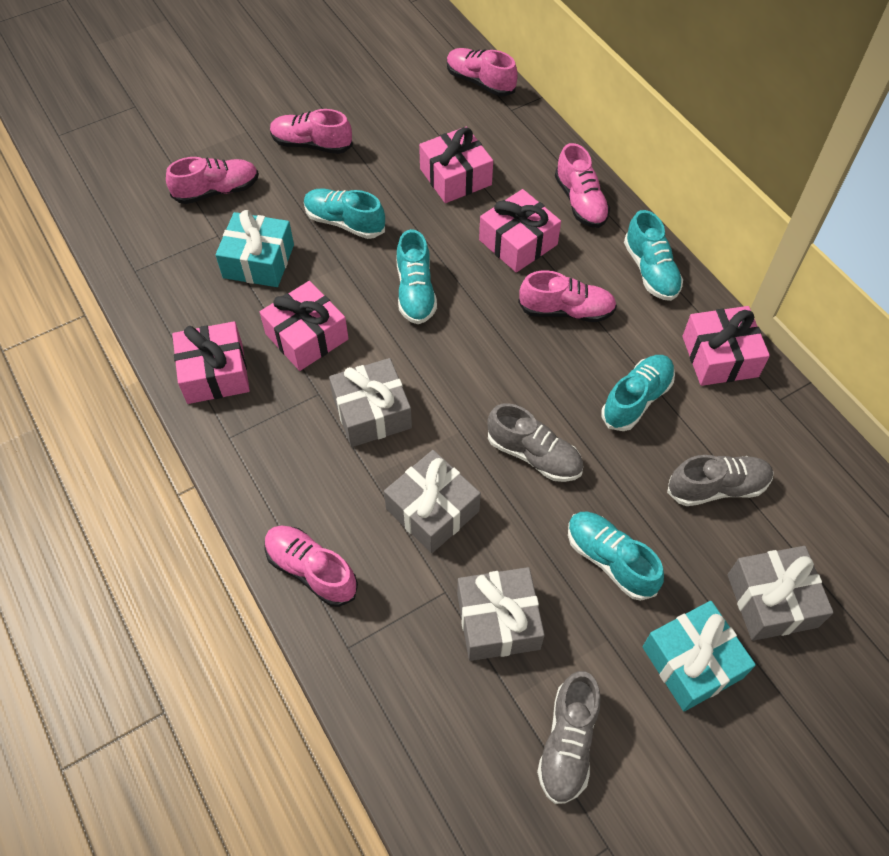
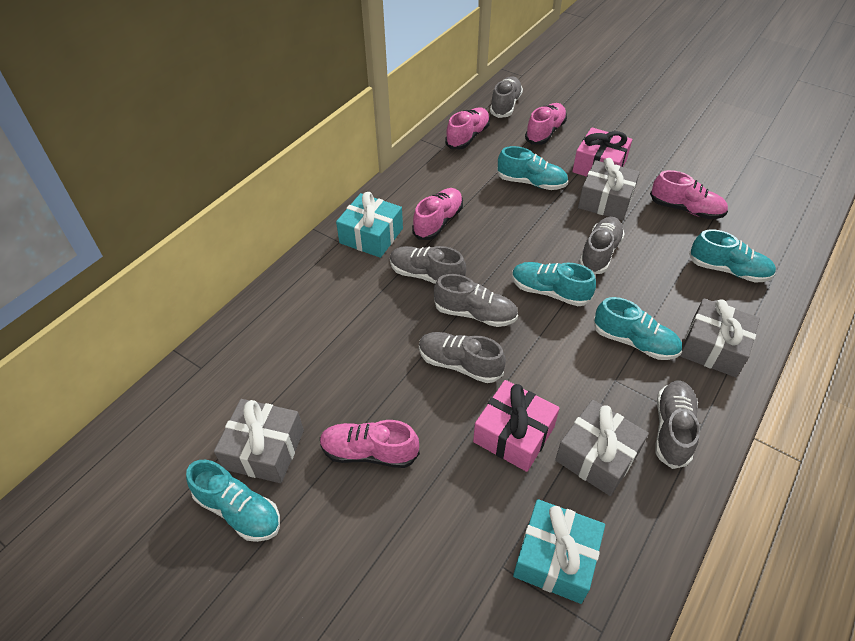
grey shoe: 3 -> 6
pink gift: 5 -> 2
pink shoe: 6 -> 5

